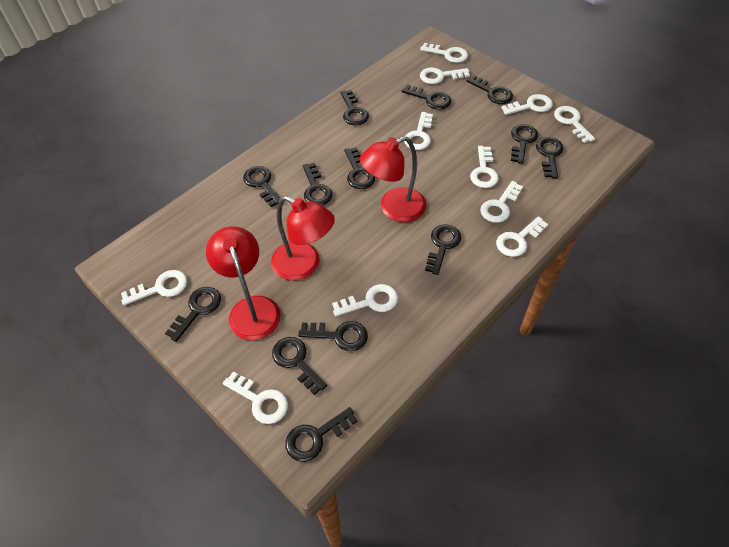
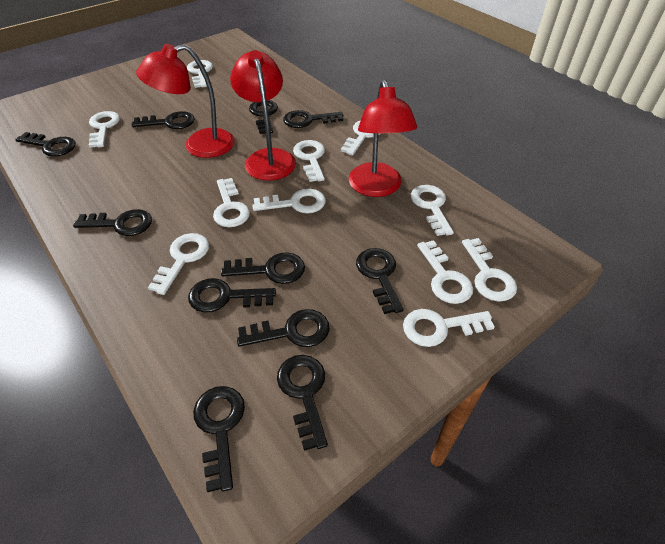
black key: 13 -> 11

